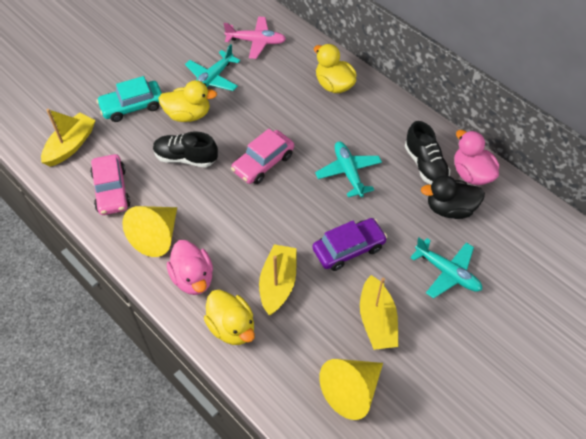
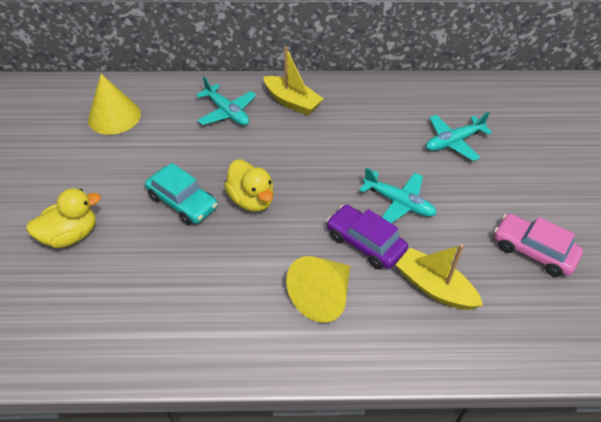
black duck: 1 -> 0
black shoe: 2 -> 0
pink car: 2 -> 1
pink duck: 2 -> 0
pink plane: 1 -> 0
yellow boat: 3 -> 2
yellow duck: 3 -> 2

